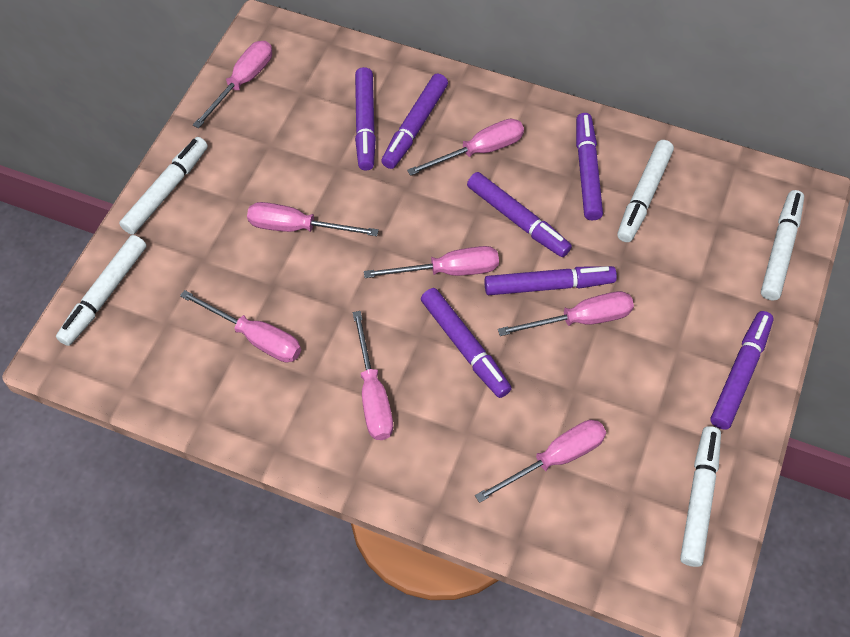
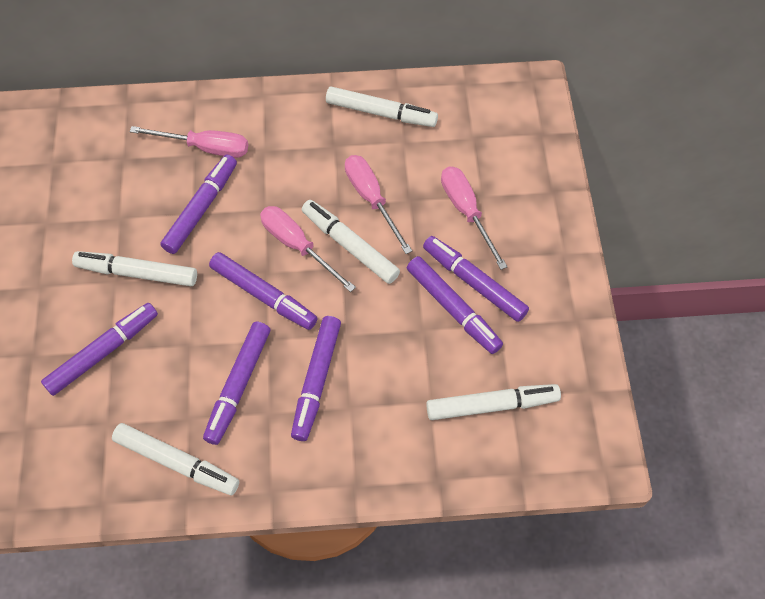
pink screwdriver: 8 -> 4

